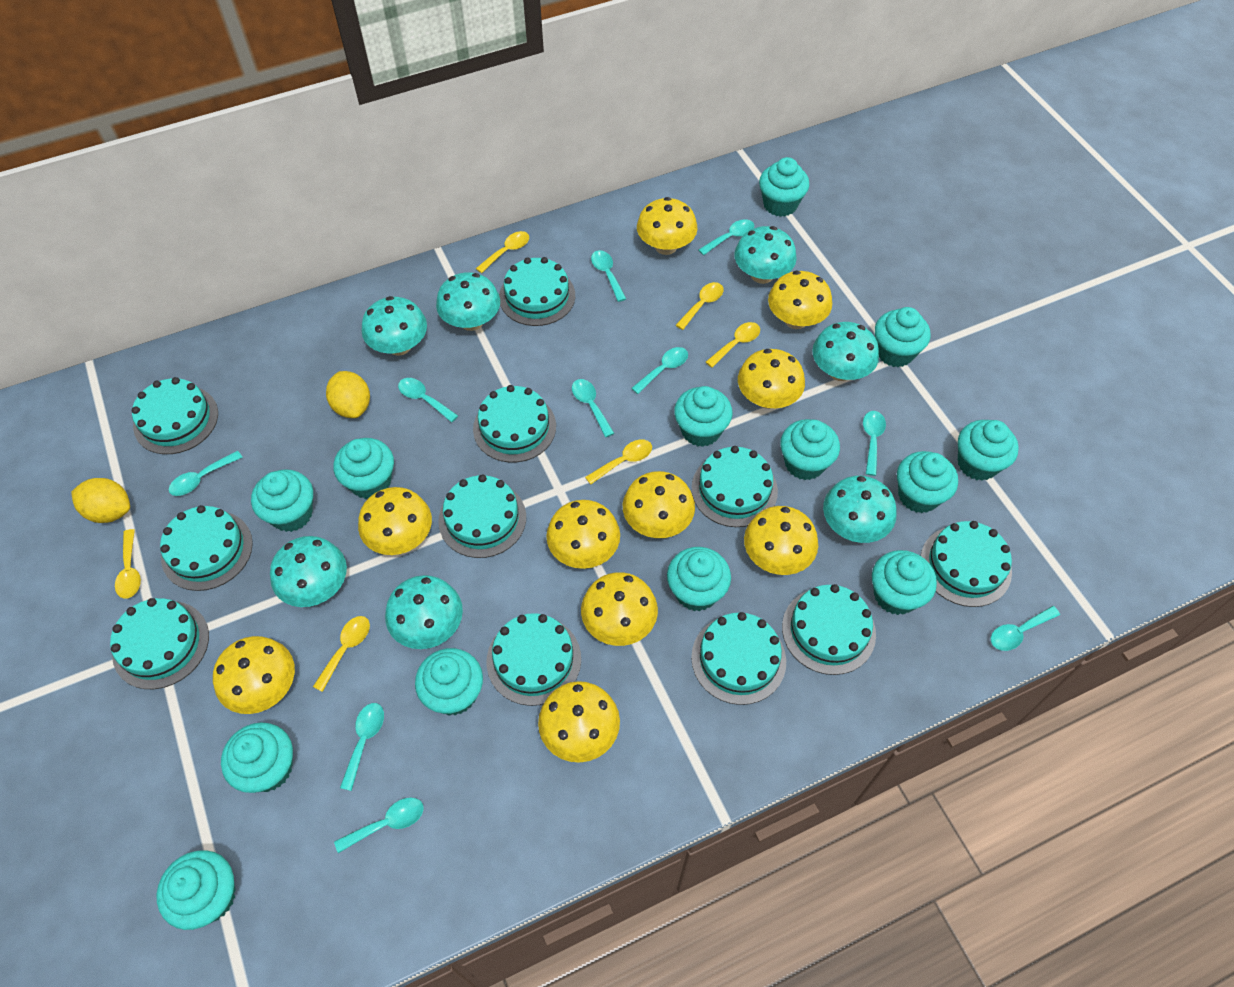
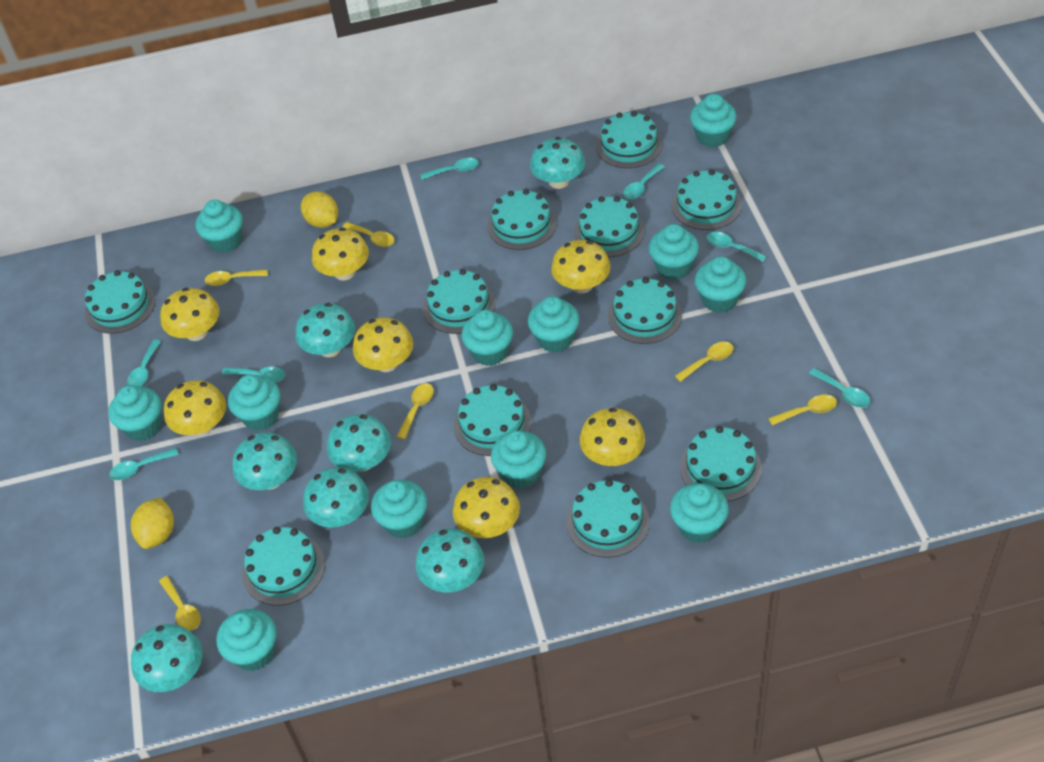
turquoise cupcake: 13 -> 12
turquoise spoon: 10 -> 7
yellow mushroom: 10 -> 7

